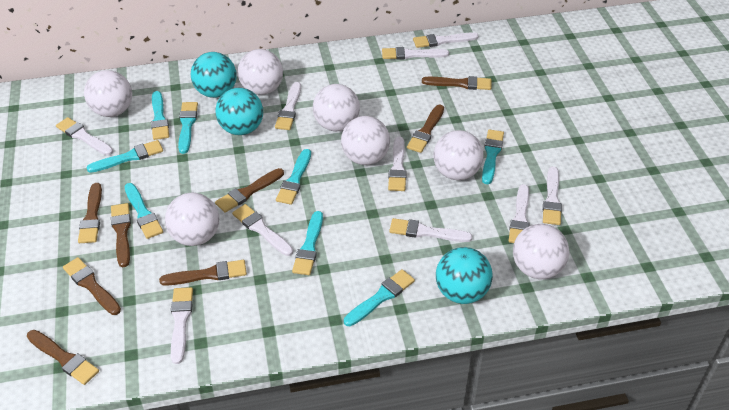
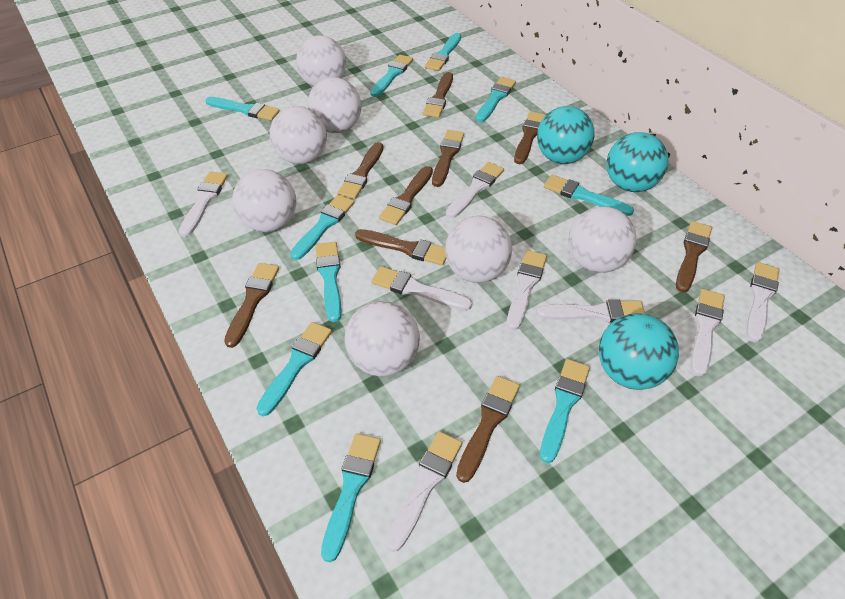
brown brush: 8 -> 9
turquoise brush: 8 -> 10
white brush: 10 -> 8

